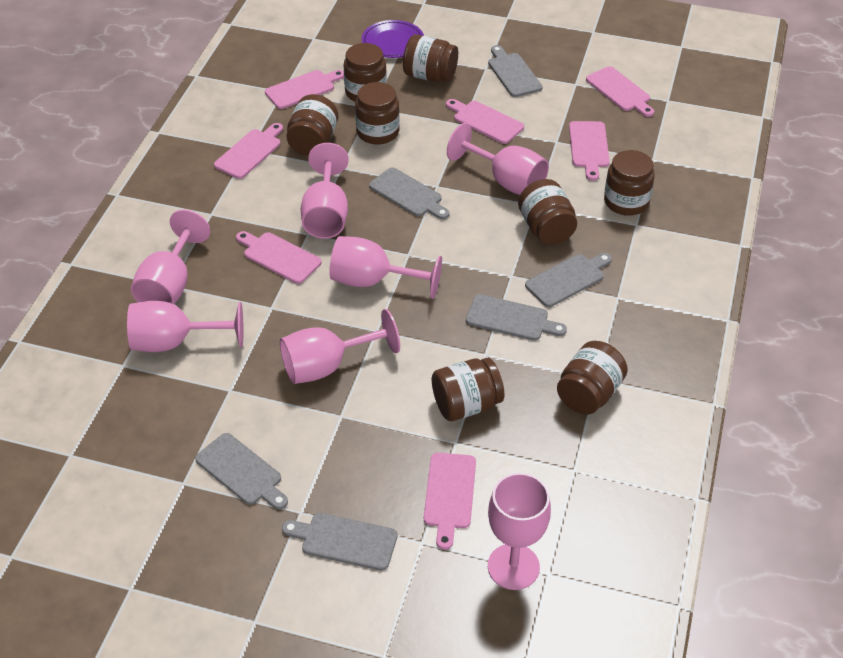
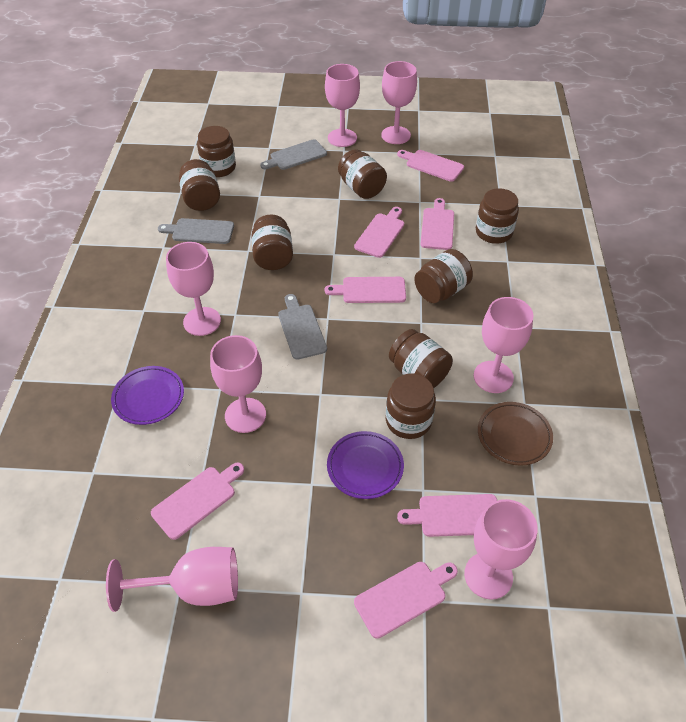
brown plate: 0 -> 1
grey cutting board: 6 -> 3
purple plate: 1 -> 2

